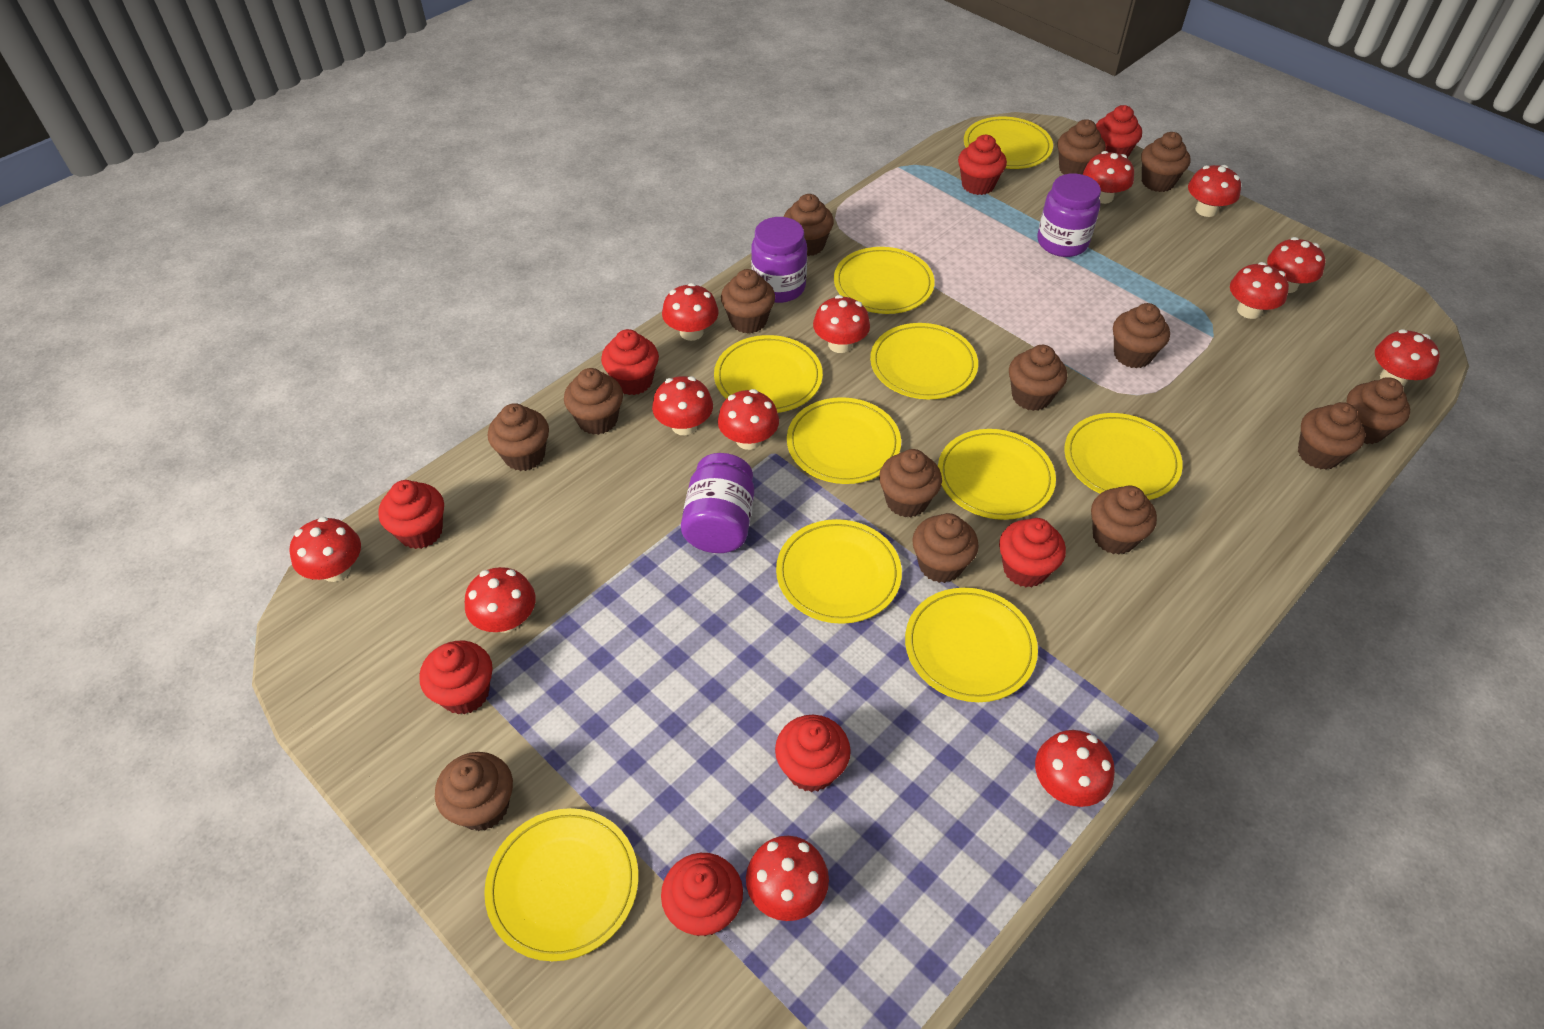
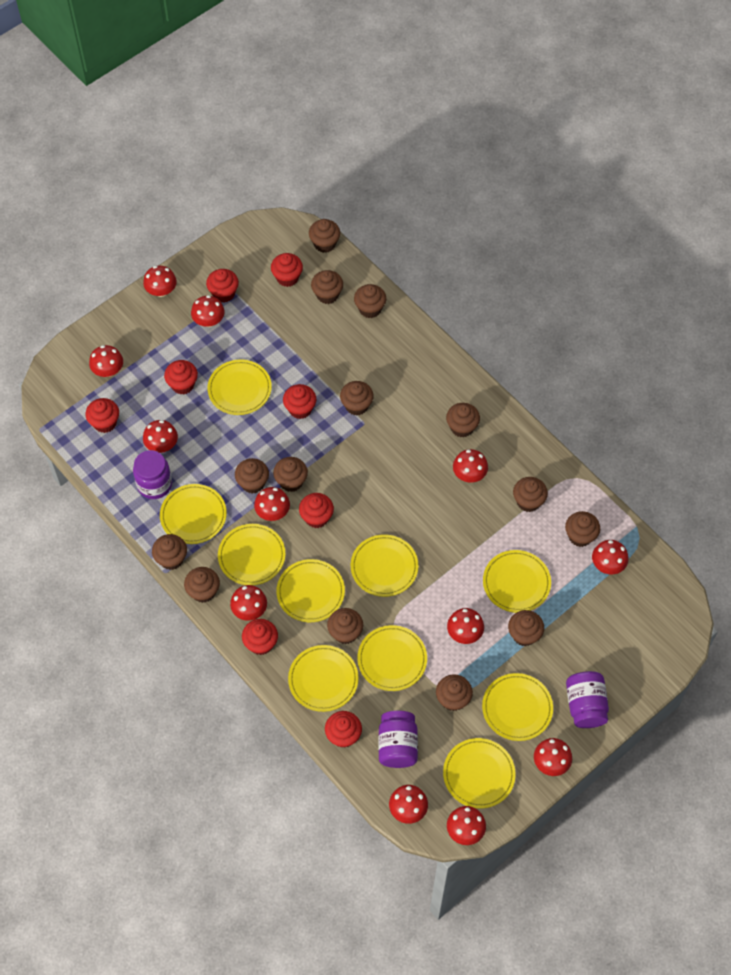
red mushroom: 13 -> 12

